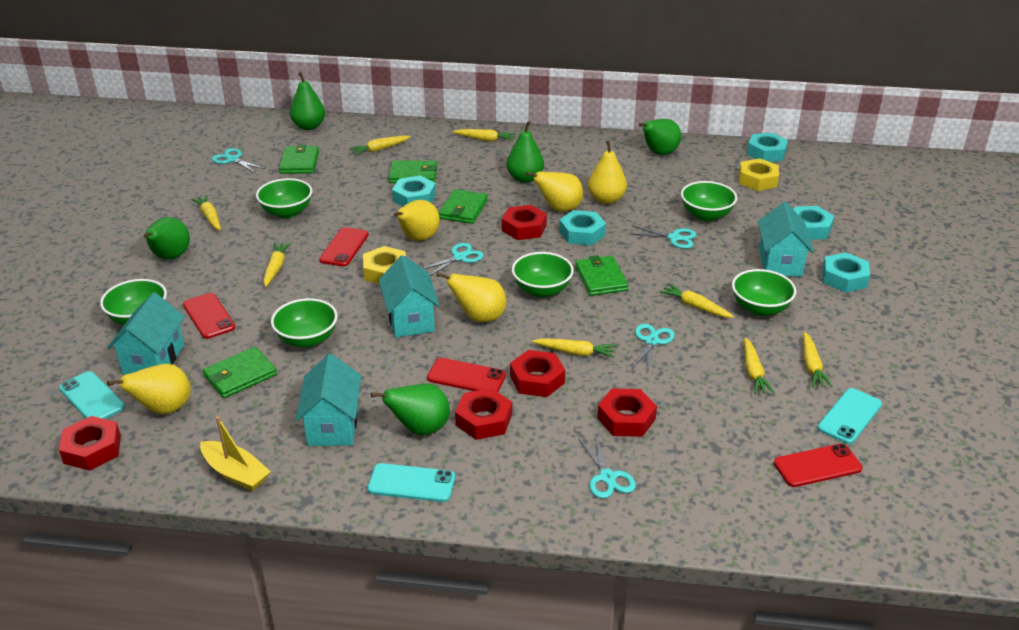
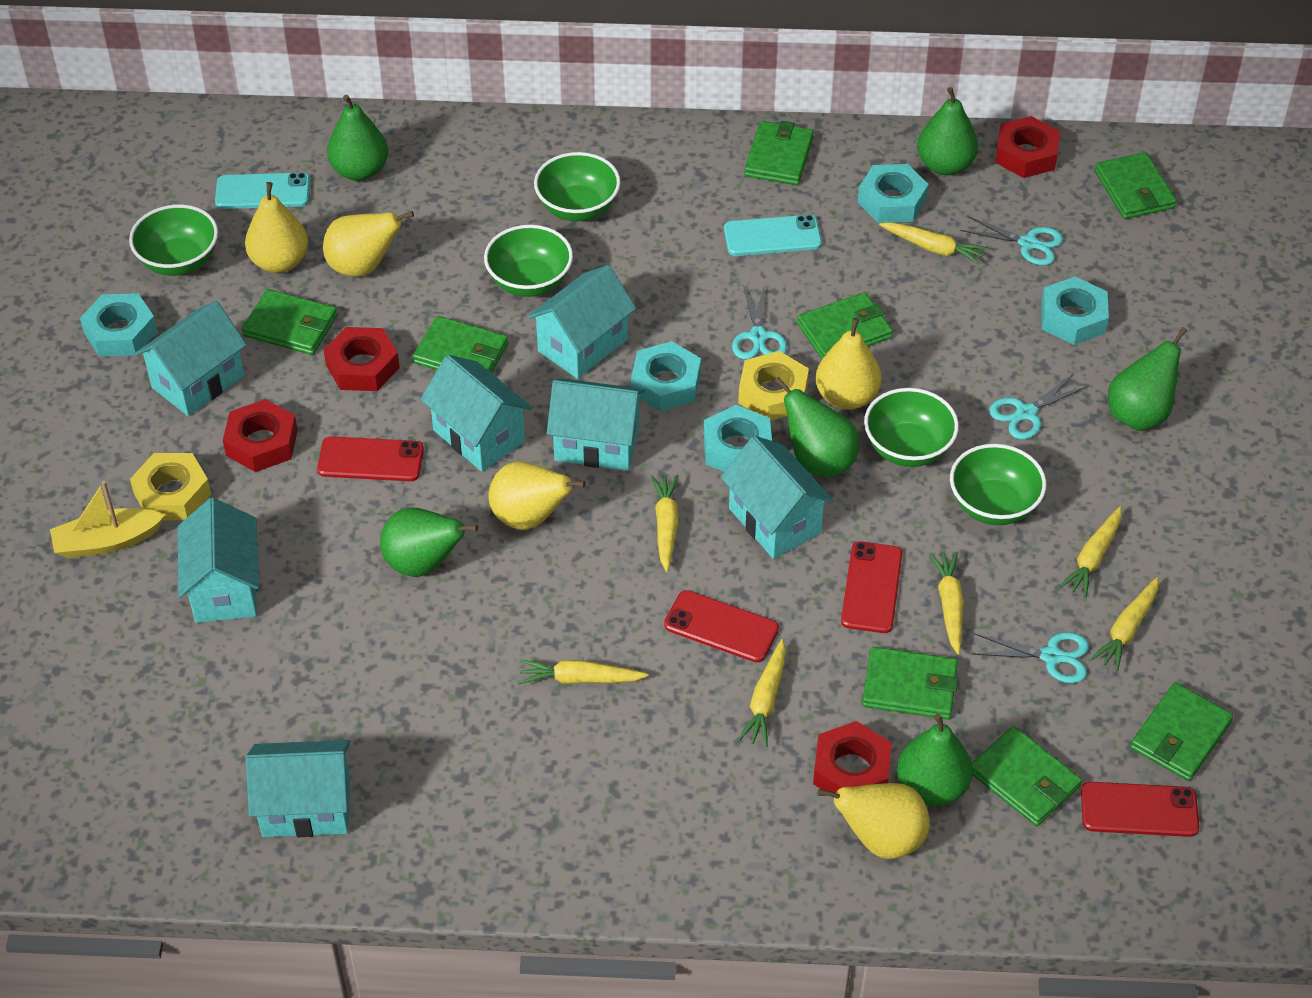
green bowl: 6 -> 5
green pear: 5 -> 6
green wallet: 5 -> 8
red nut: 5 -> 4
turquoise house: 4 -> 7
turquoise phone: 3 -> 2
turquoise scissors: 5 -> 4
yellow carrot: 8 -> 7

